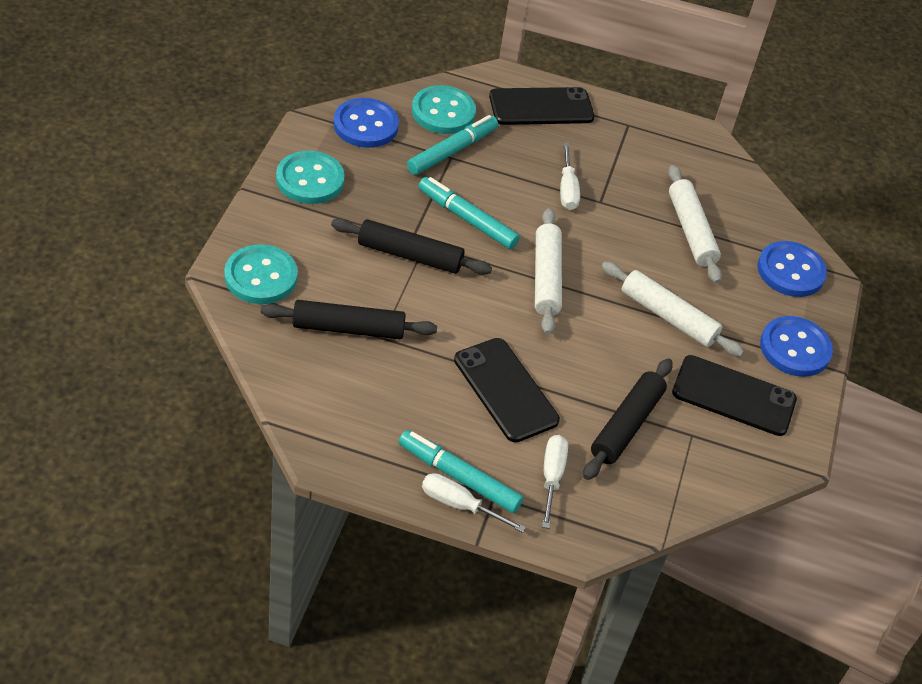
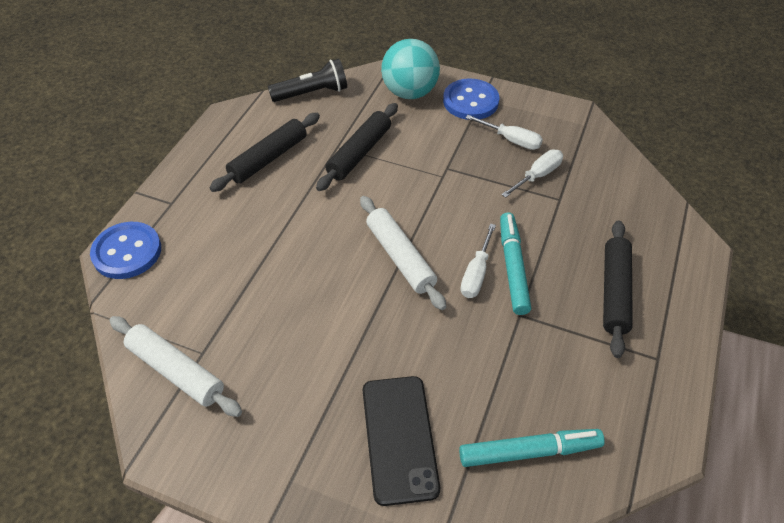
black flashlight: 0 -> 1
black phone: 3 -> 1
blue button: 3 -> 2
turquoise ball: 0 -> 1
turquoise button: 3 -> 0
turquoise marker: 3 -> 2
white rolling pin: 3 -> 2

